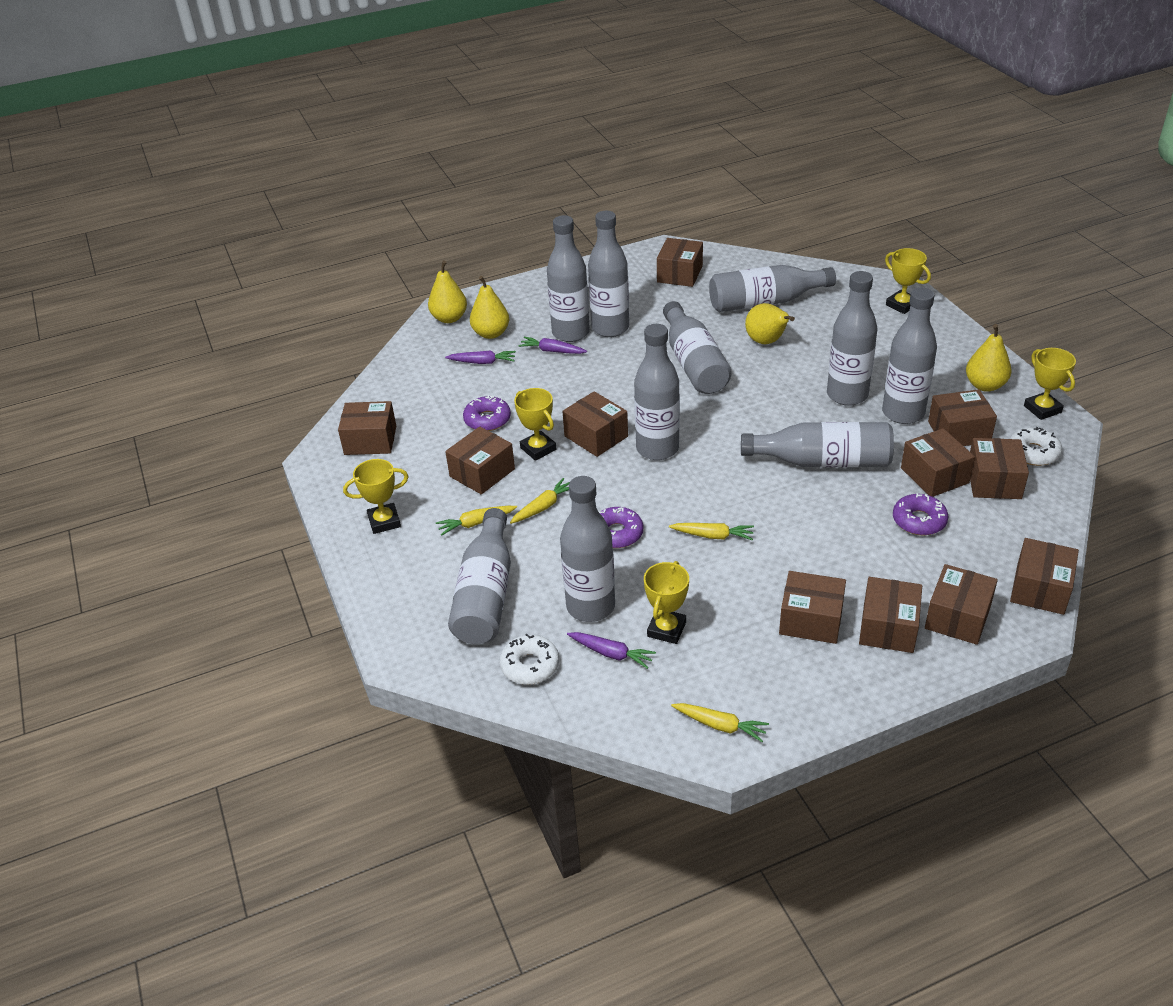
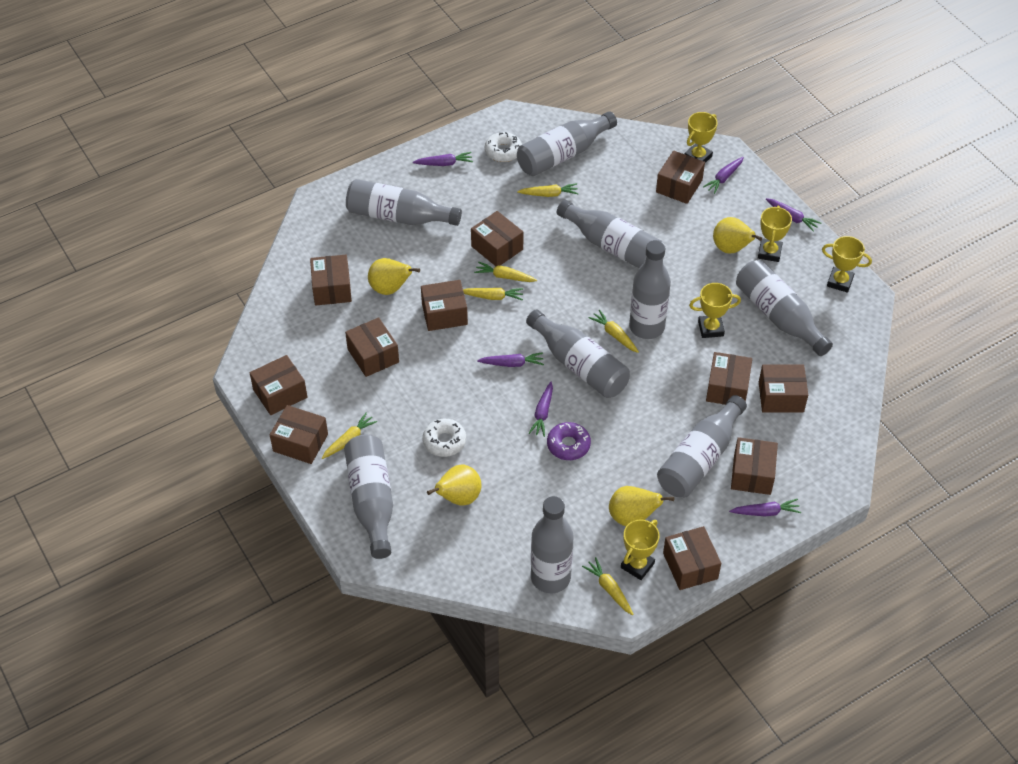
grey bottle: 10 -> 9
purple carrot: 3 -> 6
purple donut: 3 -> 1
yellow carrot: 4 -> 6

